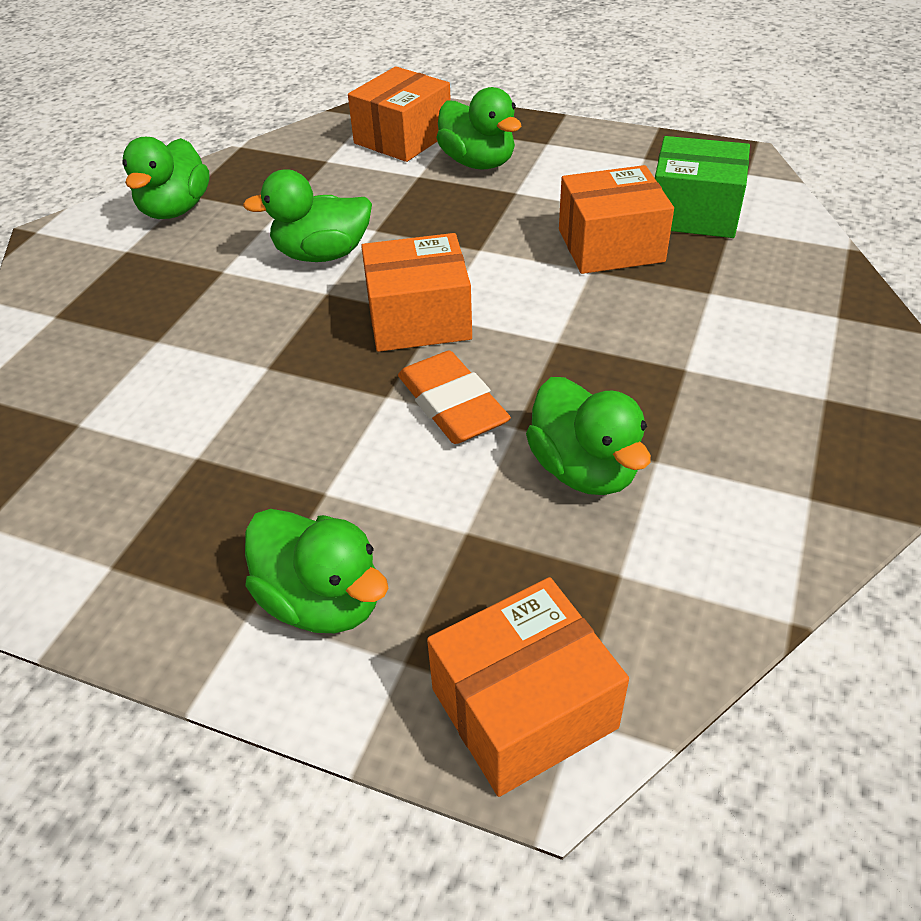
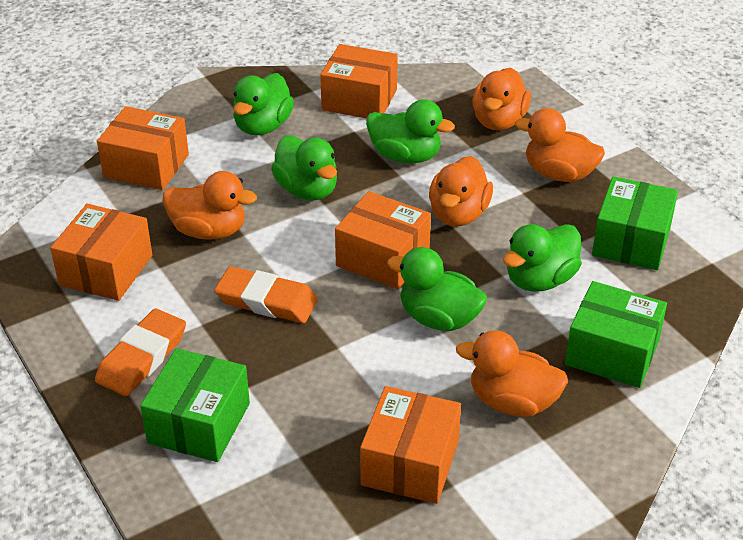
green box: 1 -> 3
orange box: 4 -> 5
orange duck: 0 -> 5
orange eraser: 1 -> 2

